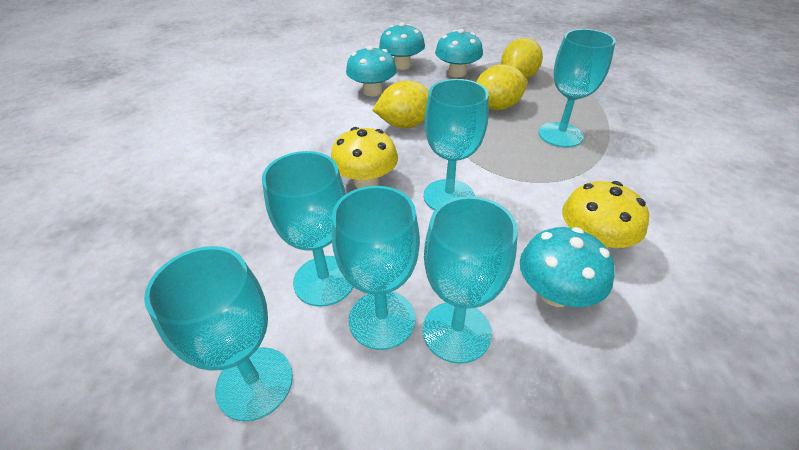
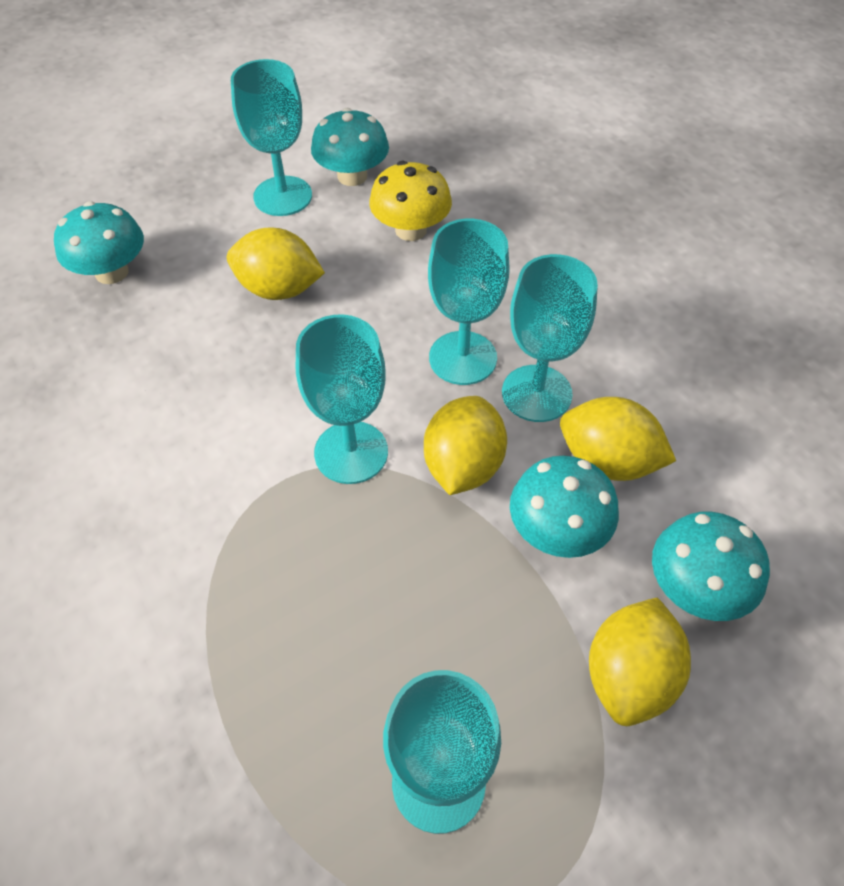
turquoise goblet: 6 -> 5
yellow lemon: 3 -> 4
yellow mushroom: 2 -> 1

